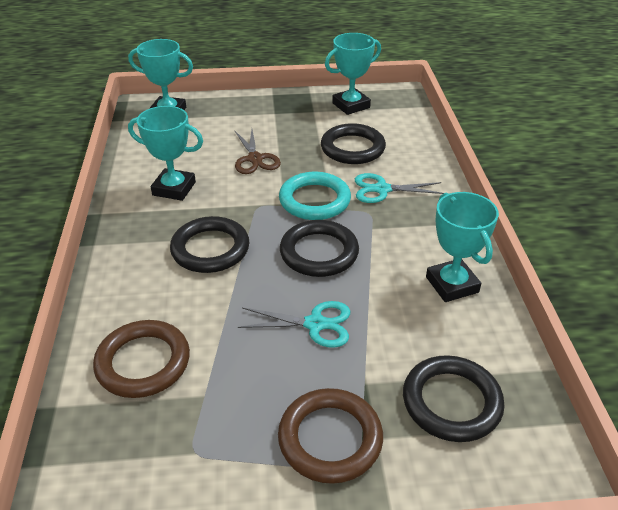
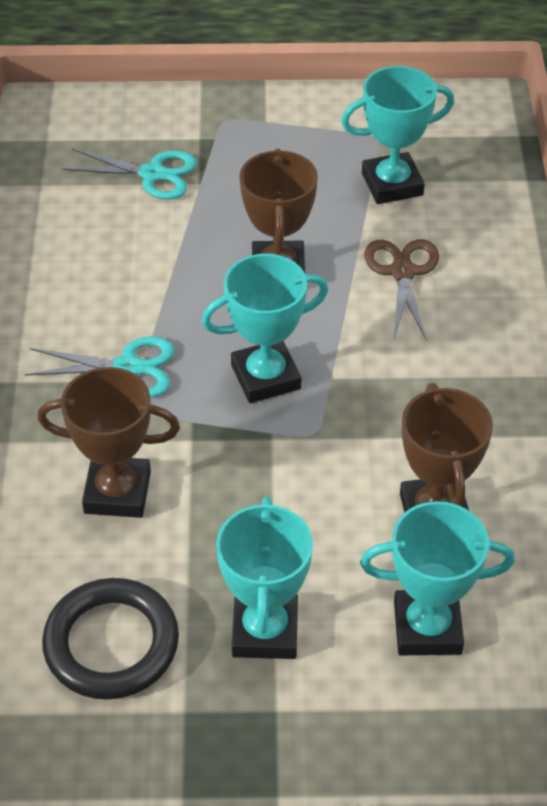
black ring: 4 -> 1
brown ring: 2 -> 0
brown trophy: 0 -> 3
turquoise ring: 1 -> 0

